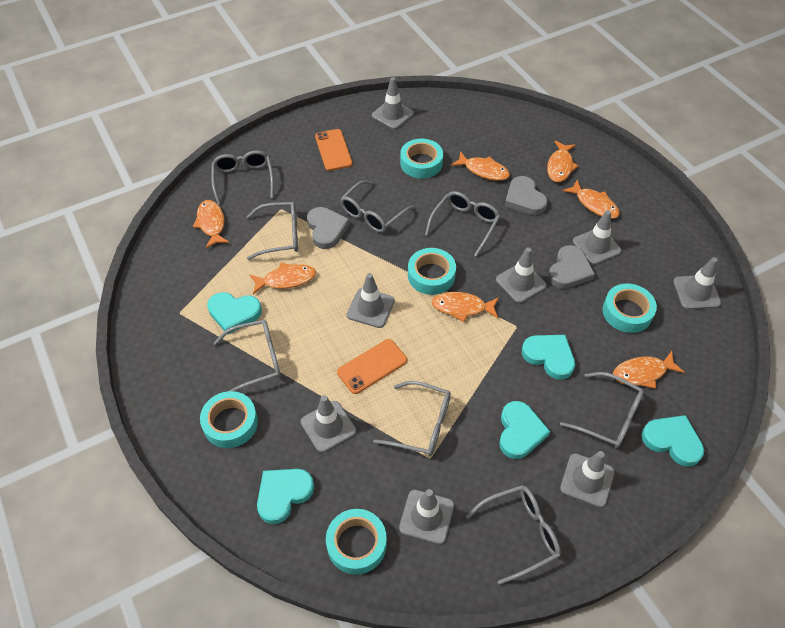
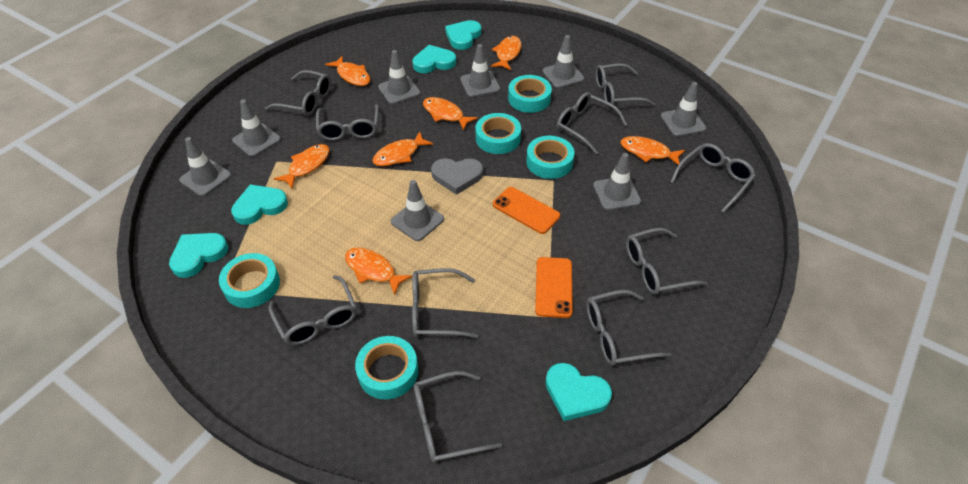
grey glasses: 8 -> 10
grey heart: 3 -> 1

